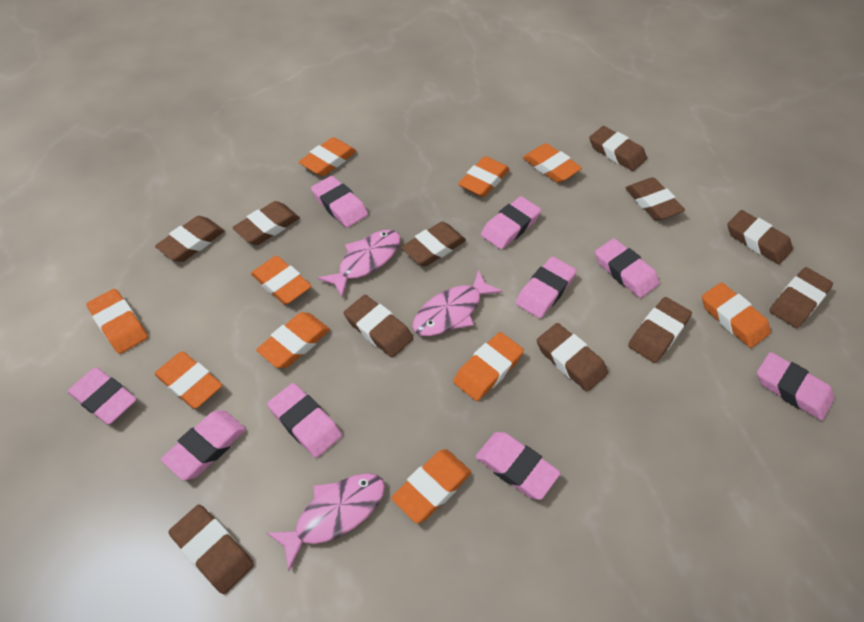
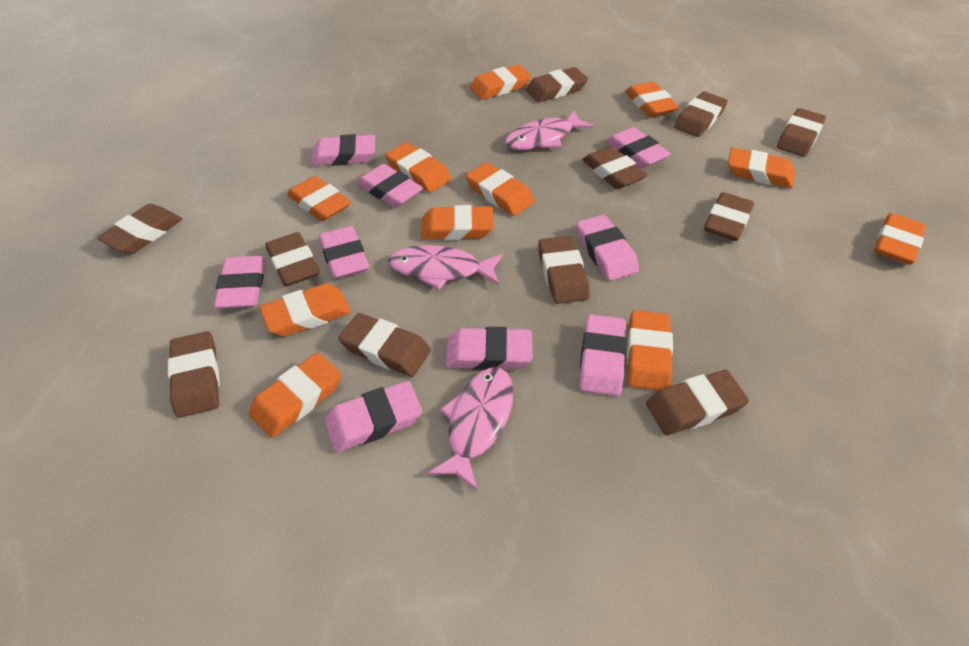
orange eraser: 10 -> 11

